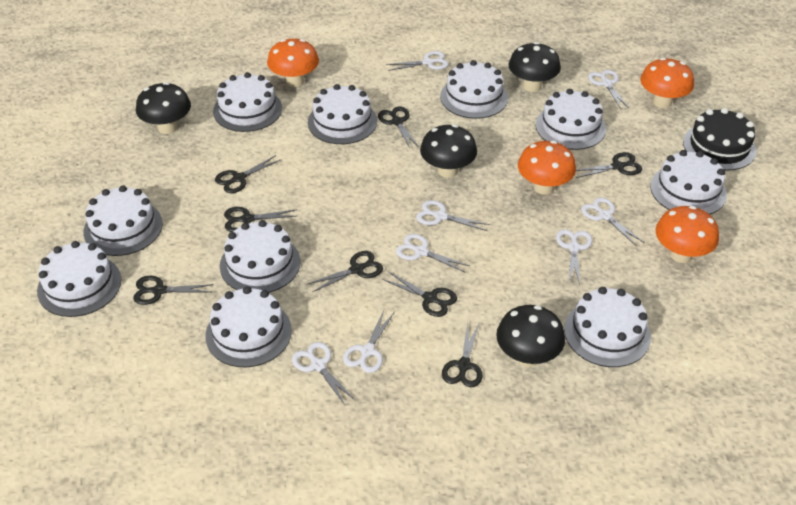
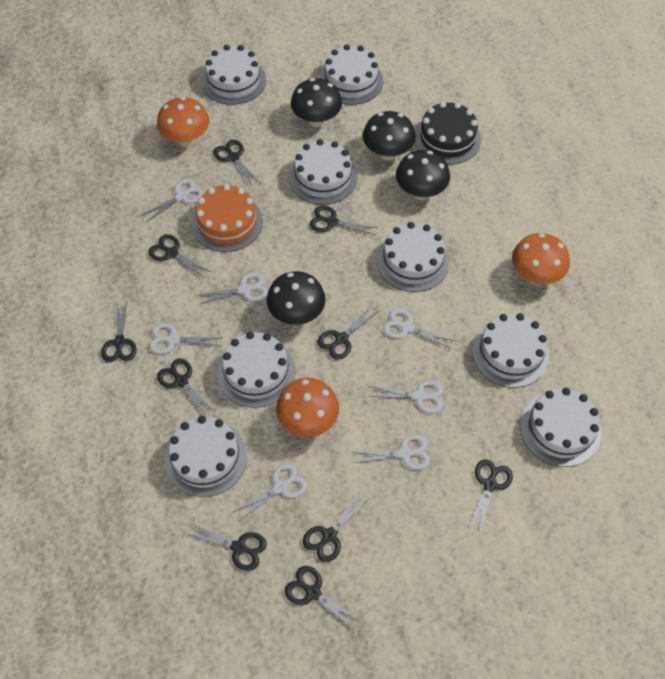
black scissors: 8 -> 10
orange cake: 0 -> 1
orange mushroom: 4 -> 3
white cake: 10 -> 8
white scissors: 8 -> 7

